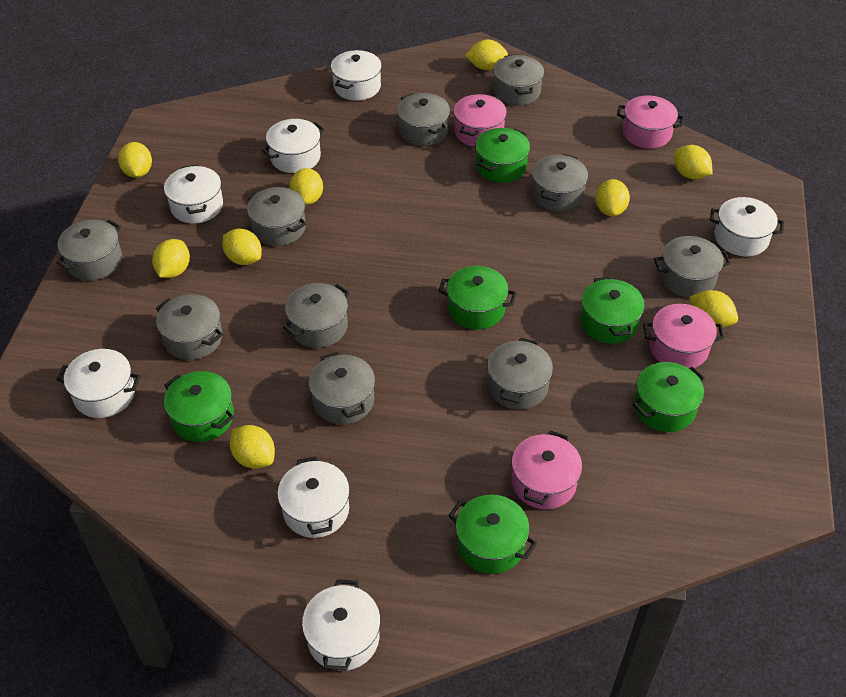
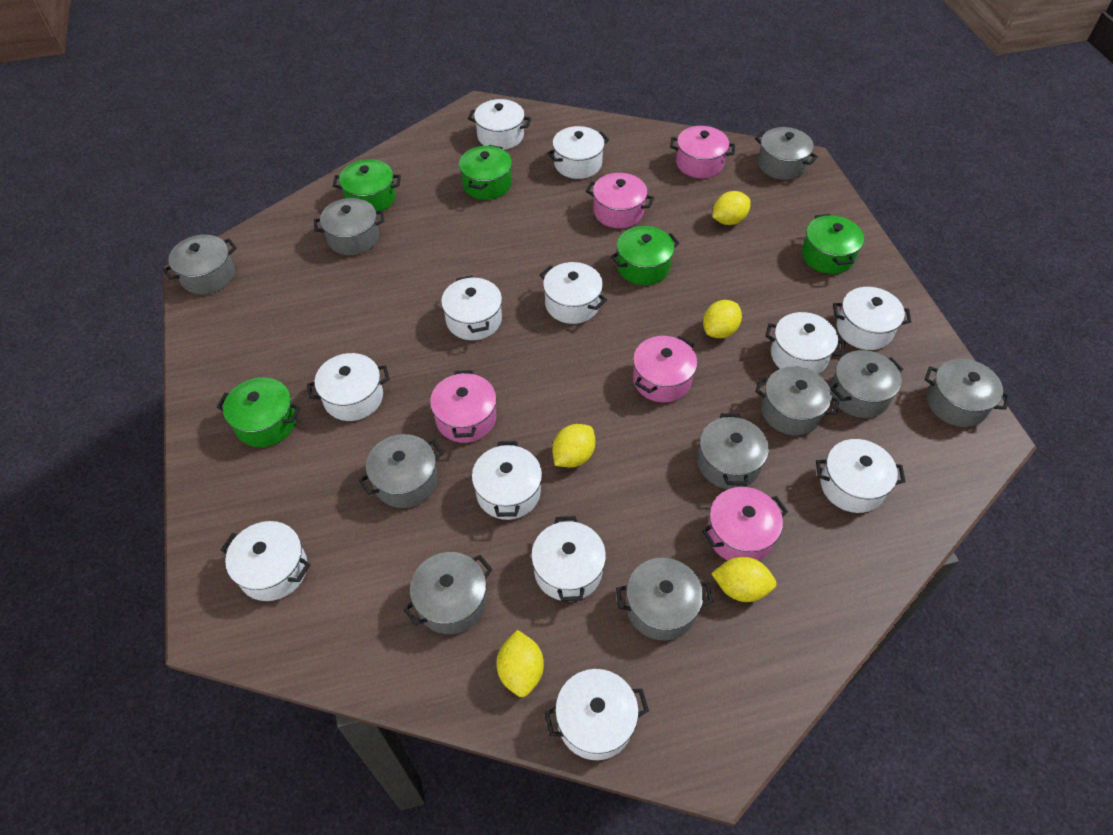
green pot: 6 -> 5
pink pot: 4 -> 5
white pot: 7 -> 12
yellow lemon: 9 -> 5

